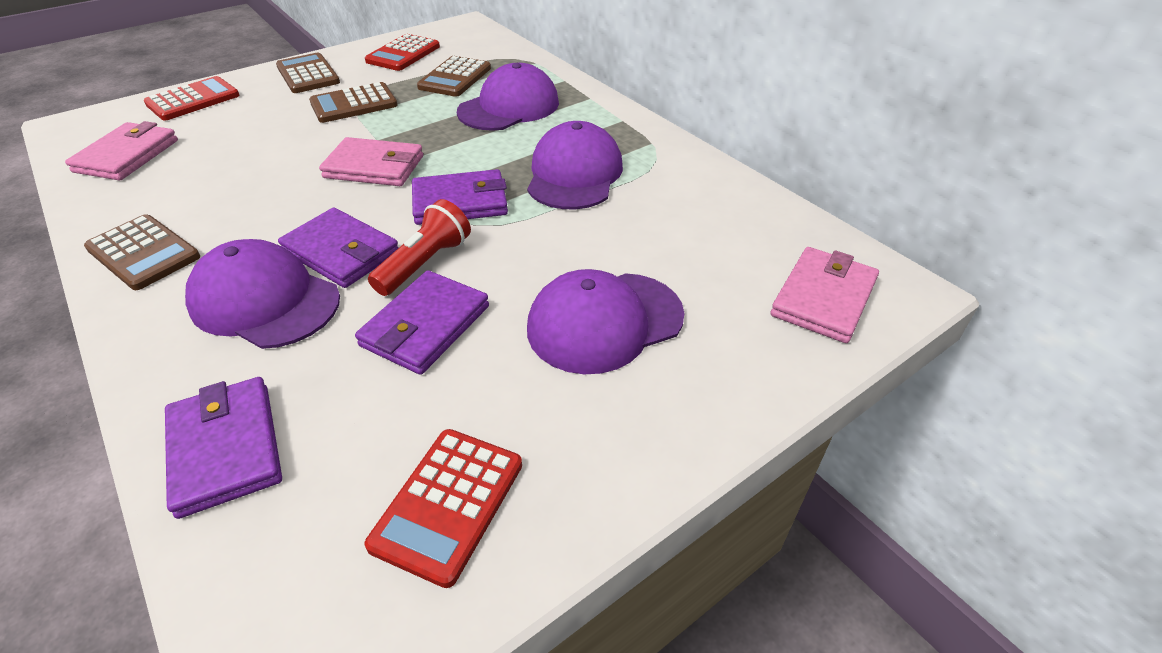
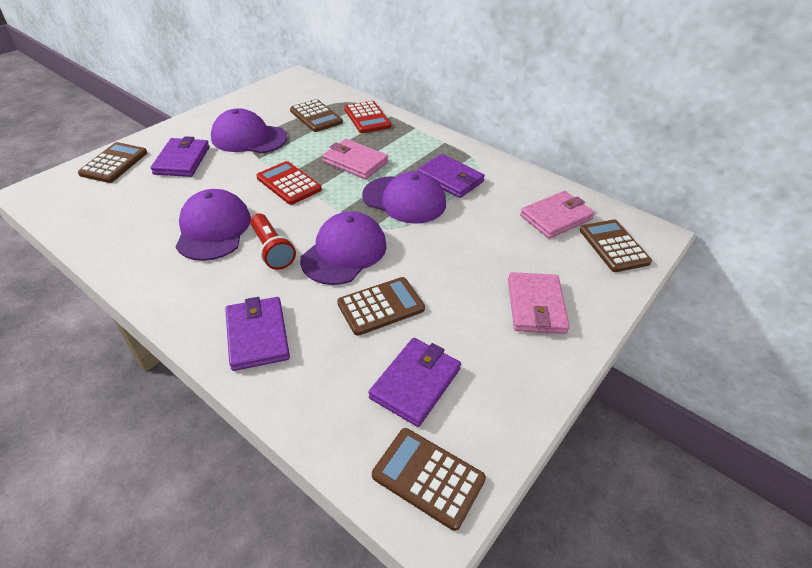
brown calculator: 4 -> 5
red calculator: 3 -> 2

